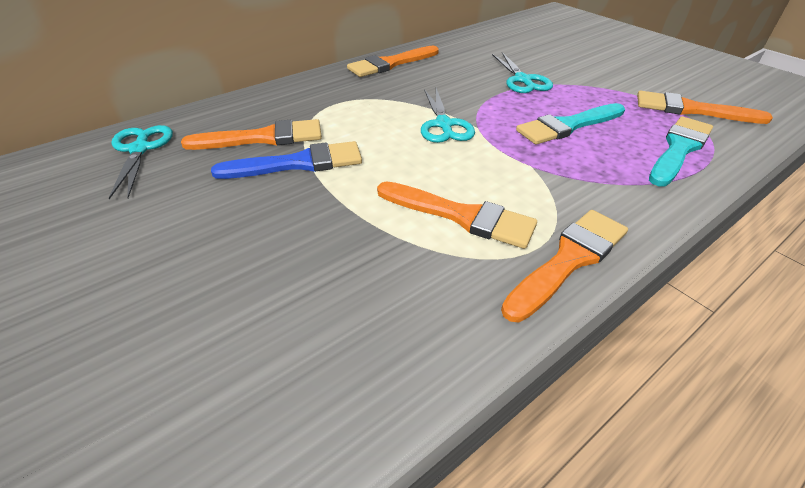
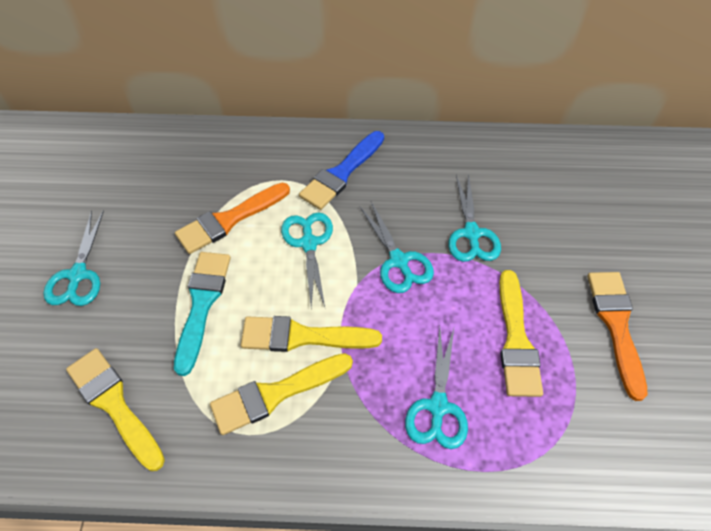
orange brush: 5 -> 2
turquoise brush: 2 -> 1
turquoise scissors: 3 -> 5
yellow brush: 0 -> 4

